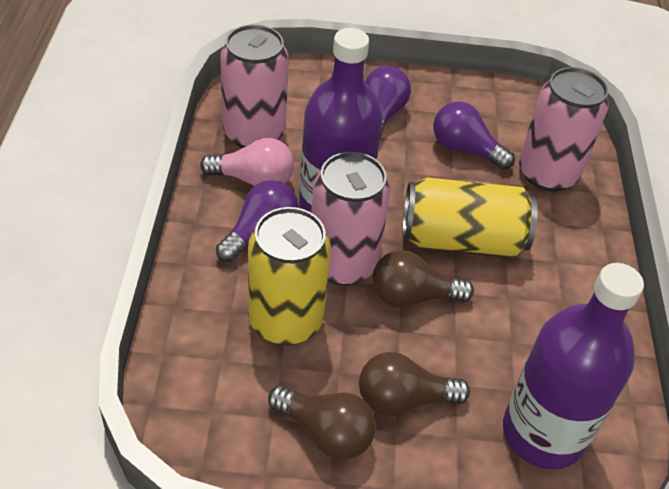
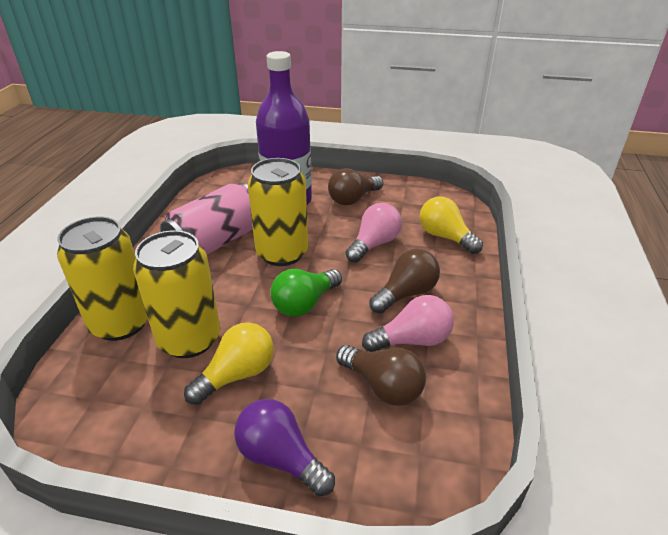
green light bulb: 0 -> 1
pink can: 3 -> 1
pink light bulb: 1 -> 2
purple bottle: 2 -> 1
purple light bulb: 3 -> 1
yellow can: 2 -> 3
yellow light bulb: 0 -> 2

